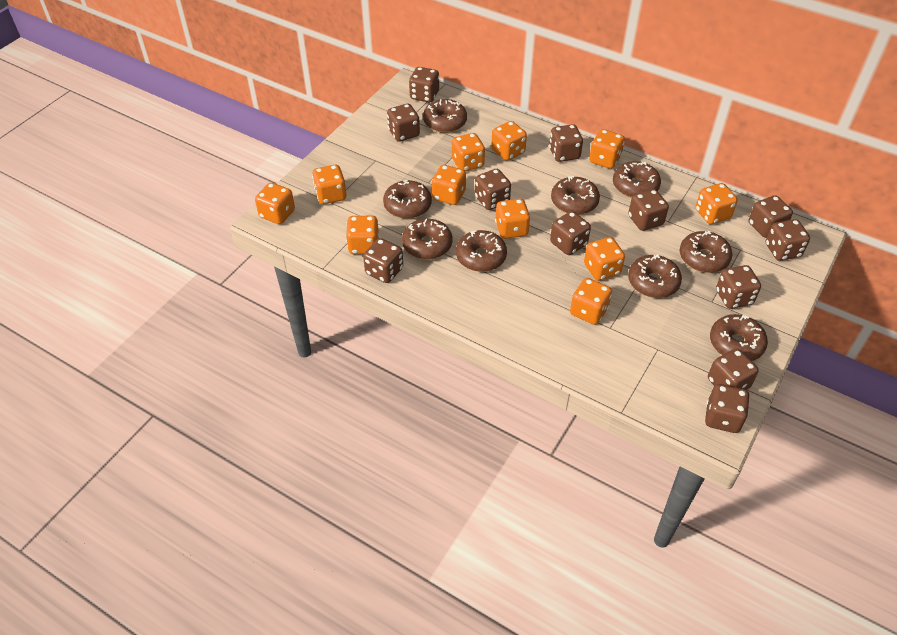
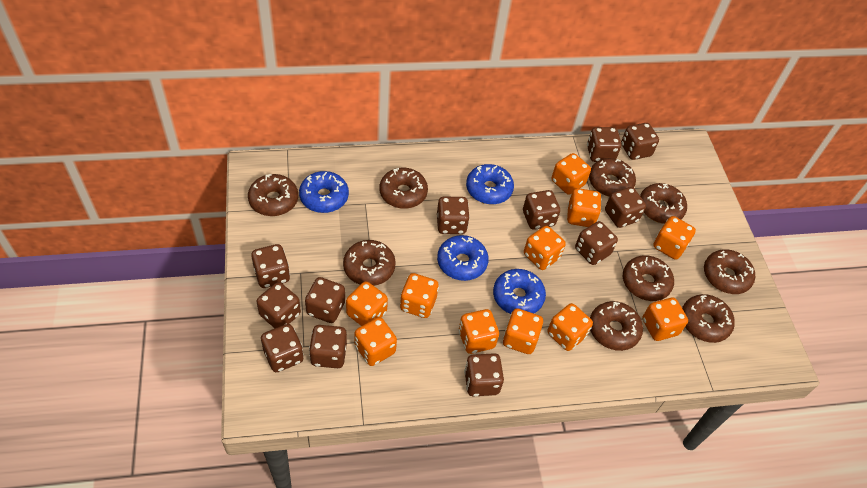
blue donut: 0 -> 4

